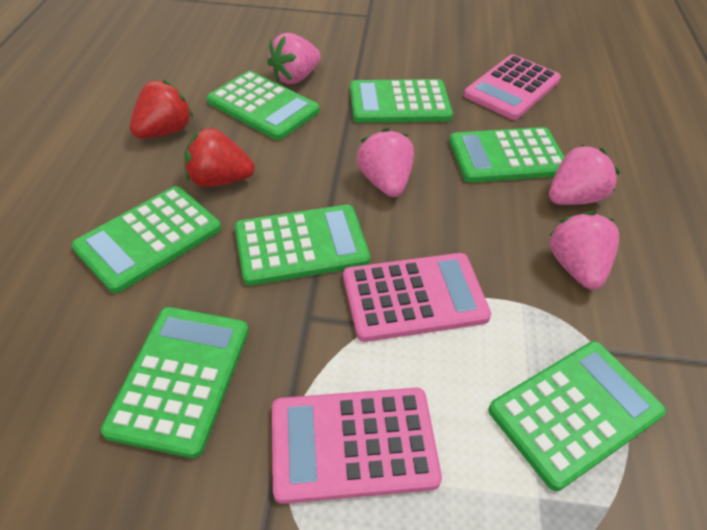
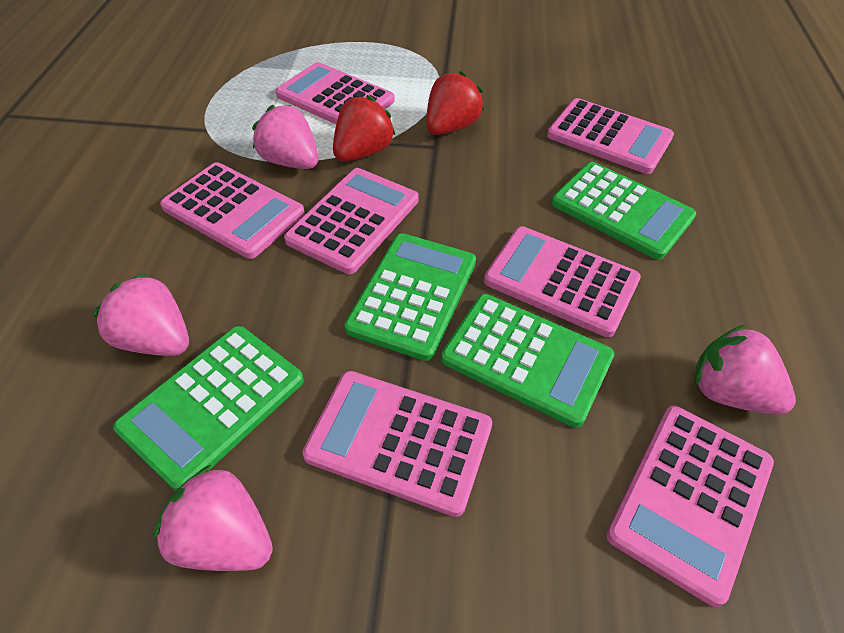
green calculator: 7 -> 4
pink calculator: 3 -> 7

